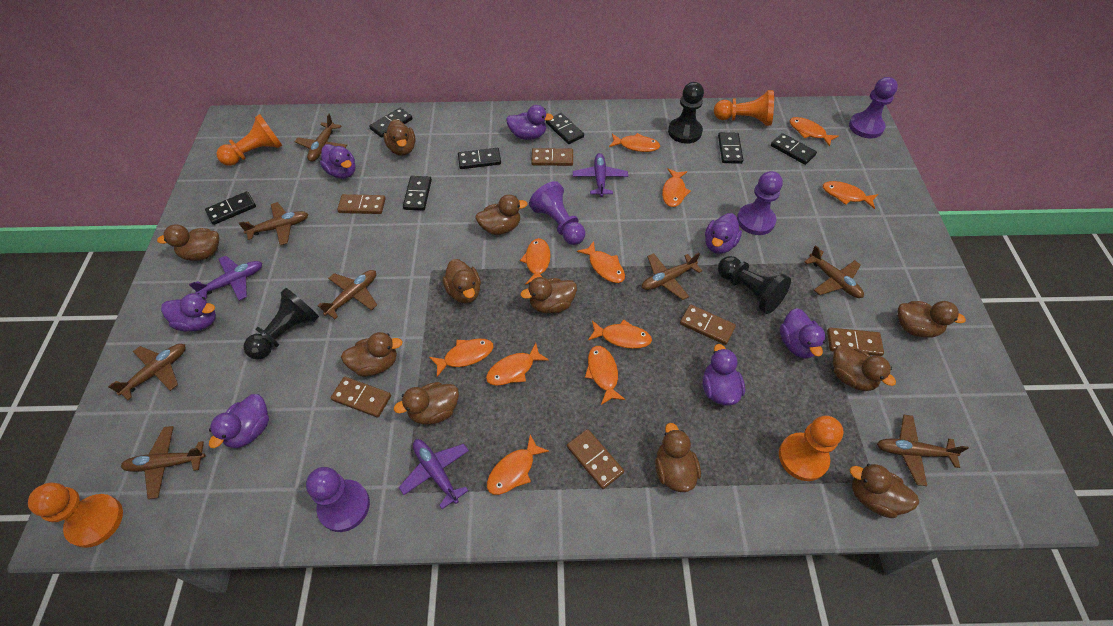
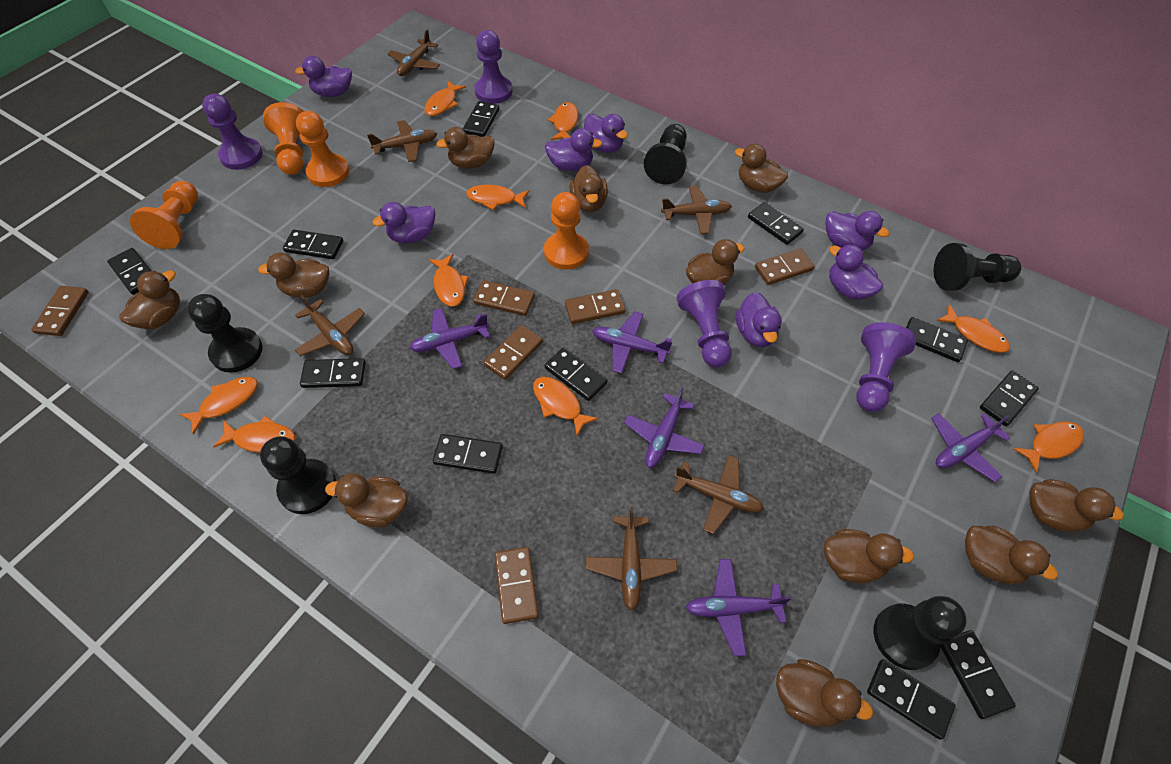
black domino: 7 -> 11
black pawn: 3 -> 5
brown plane: 8 -> 6
orange fish: 11 -> 9
purple plane: 3 -> 5

